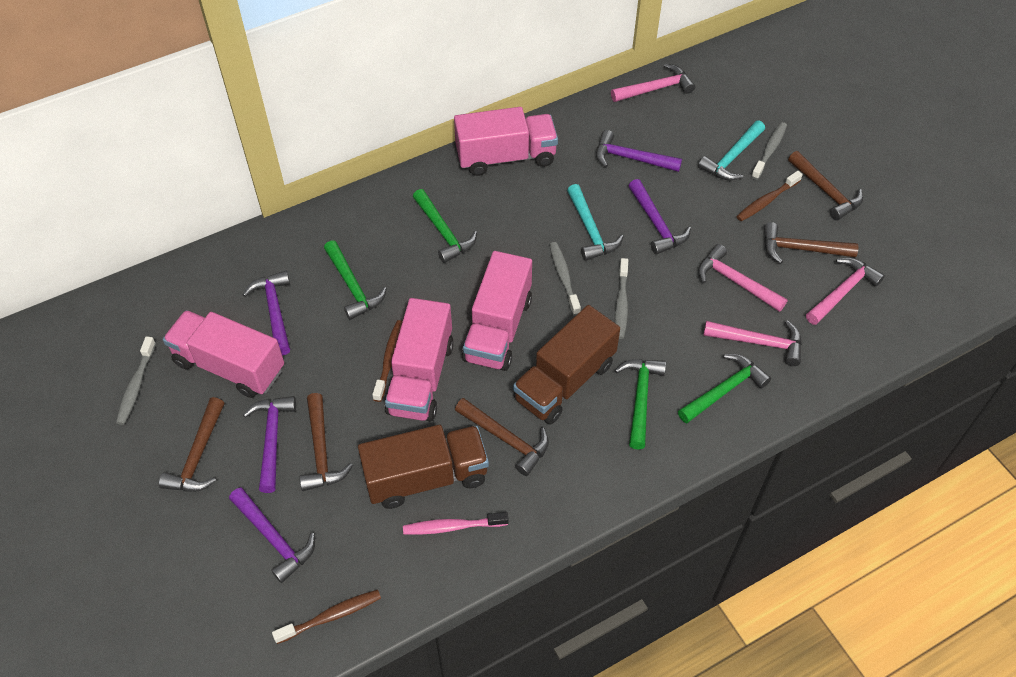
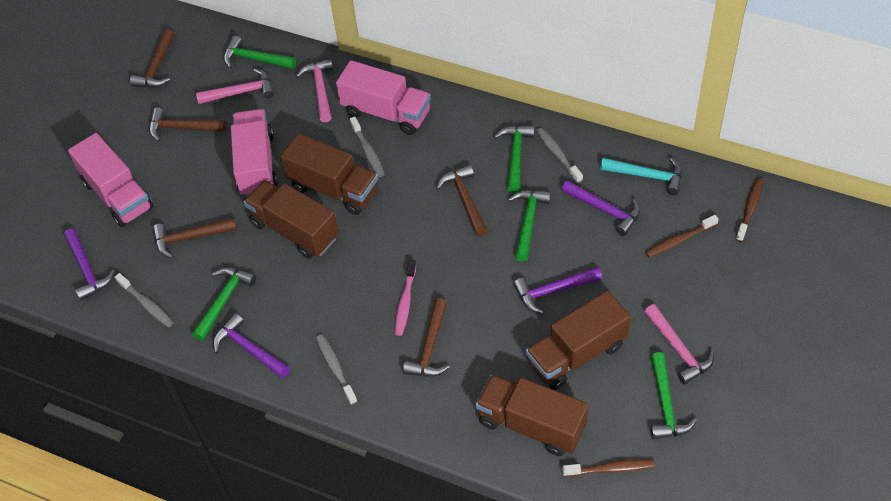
brown truck: 2 -> 4
green hammer: 4 -> 5
pink hammer: 4 -> 3
pink truck: 4 -> 3
purple hammer: 5 -> 4
turquoise hammer: 2 -> 1

